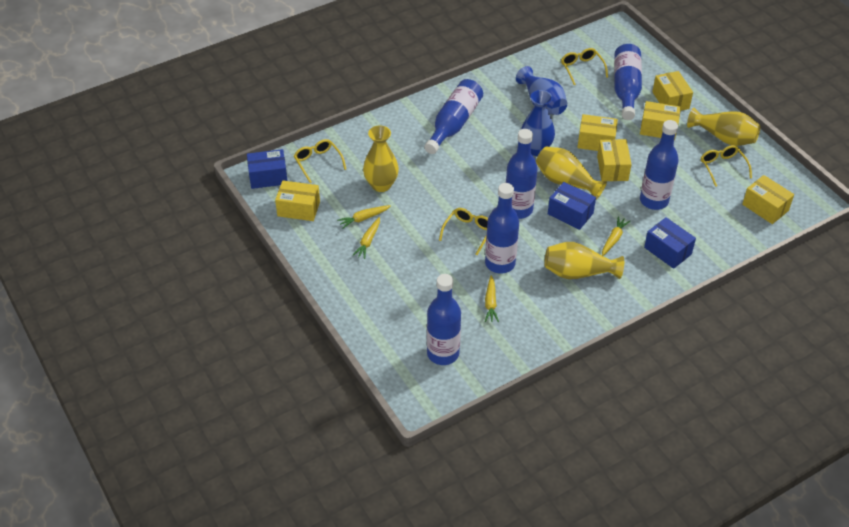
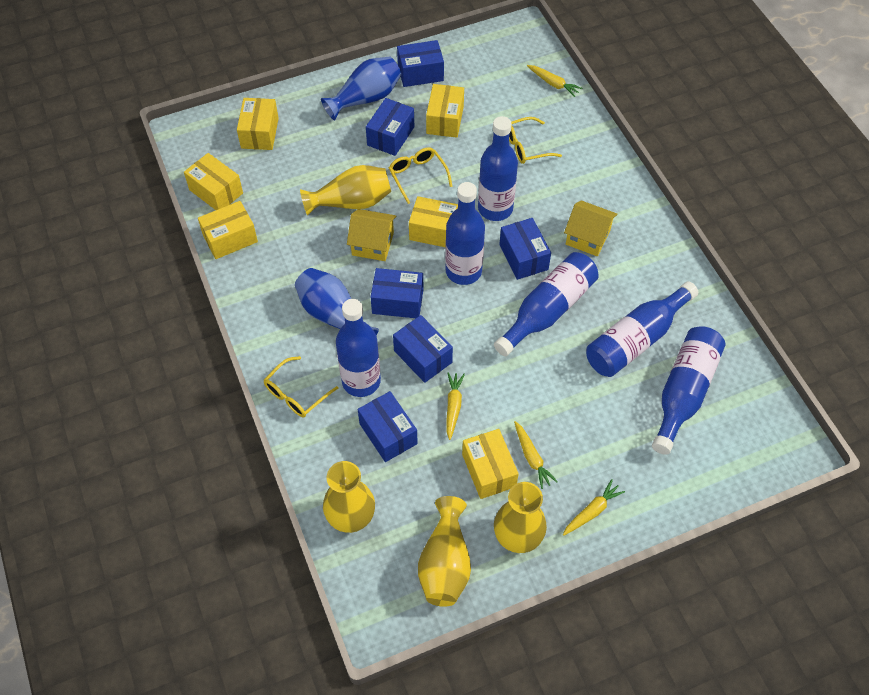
blue box: 3 -> 6
yellow glasses: 4 -> 3
yellow house: 0 -> 2

